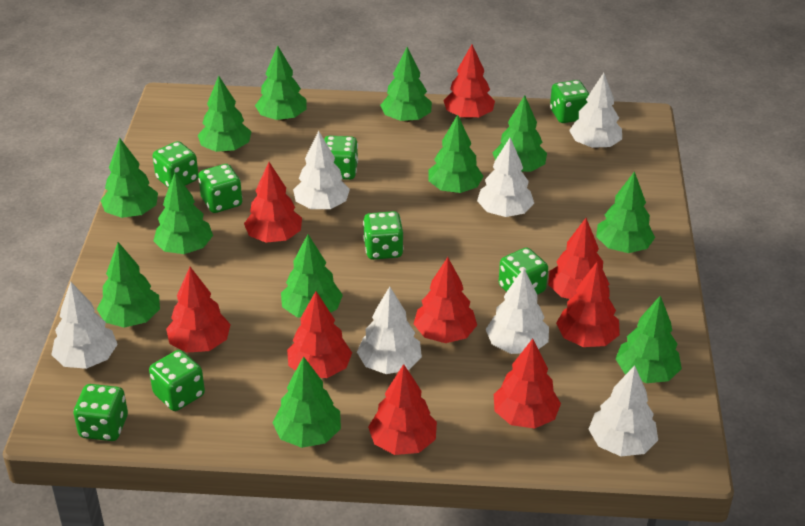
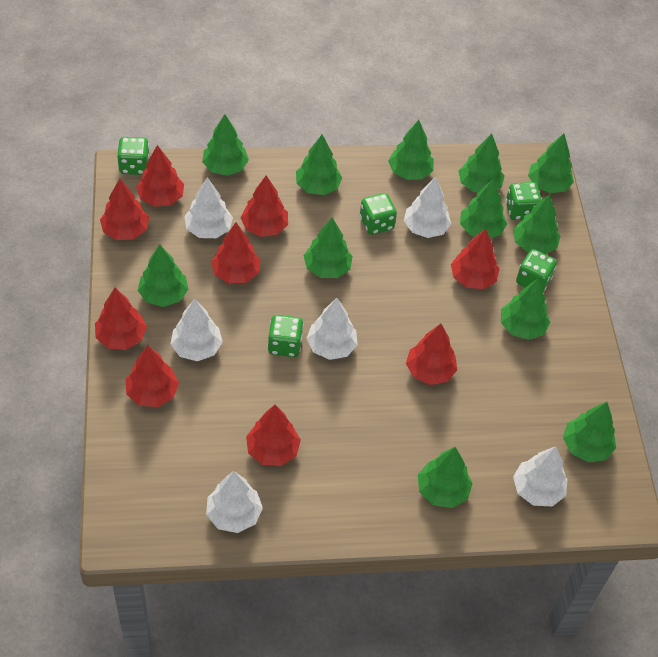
green dice: 8 -> 5
white tree: 7 -> 6

